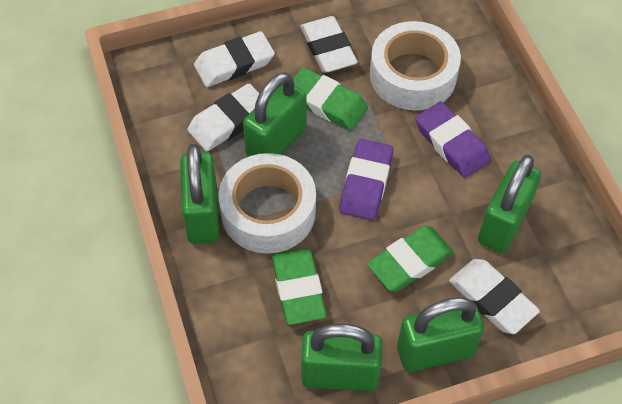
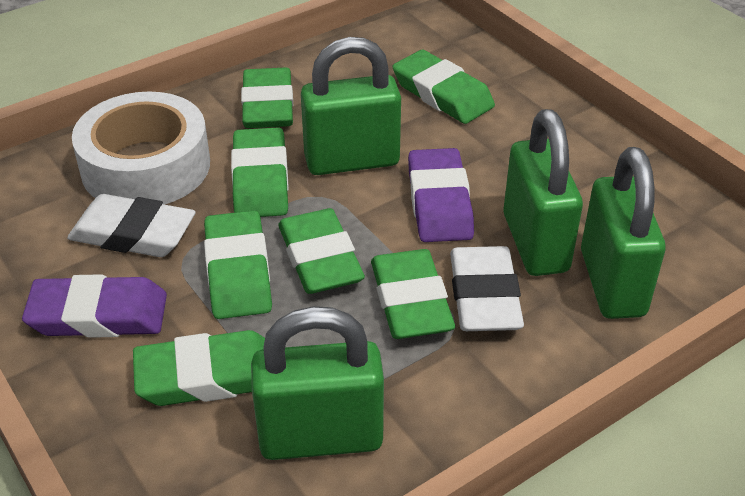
green eraser: 3 -> 7
green padlock: 5 -> 4
white eraser: 4 -> 2
white tape: 2 -> 1

